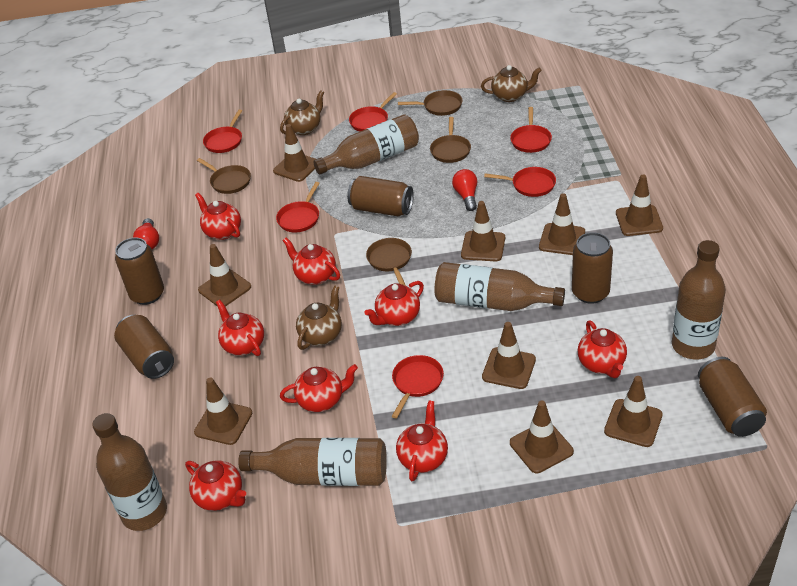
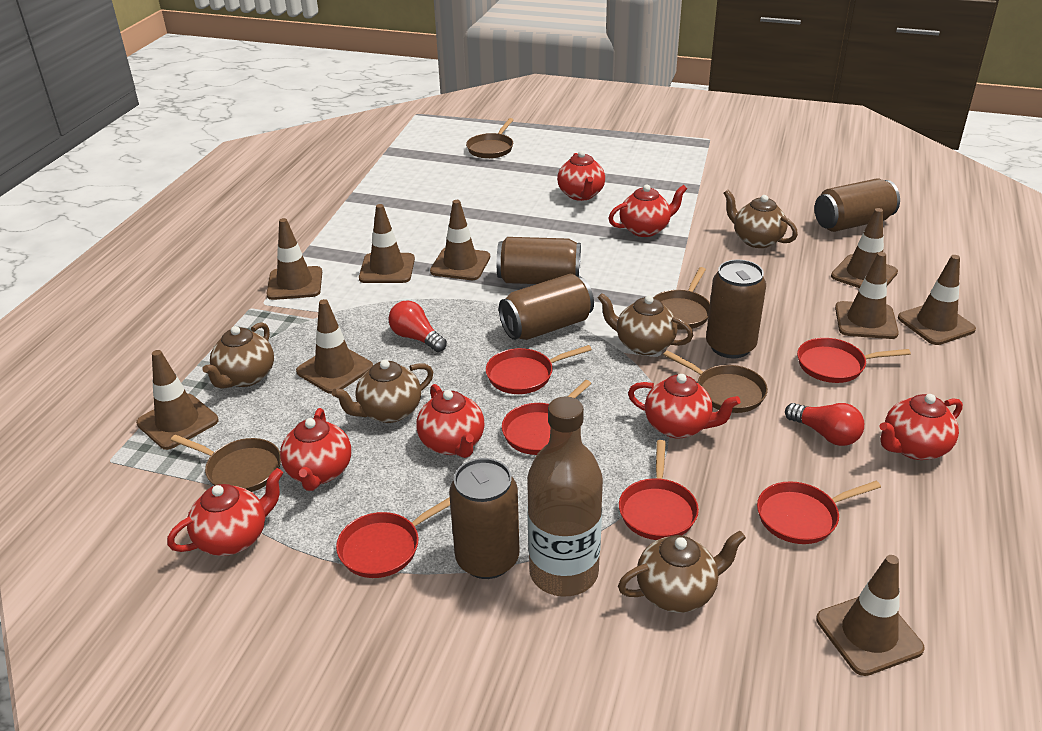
brown bottle: 5 -> 1
brown teapot: 3 -> 5
red teapot: 8 -> 7

